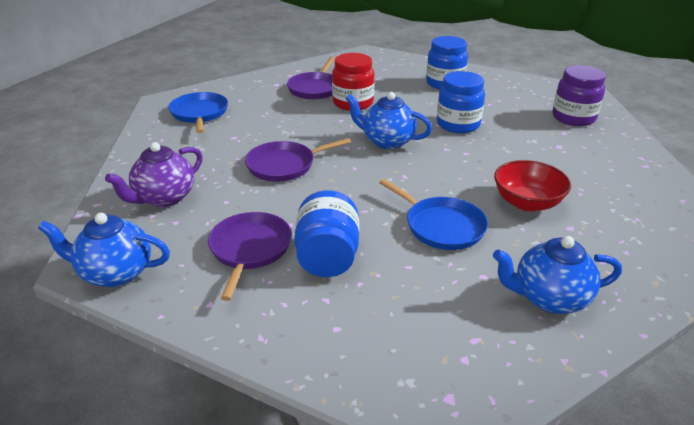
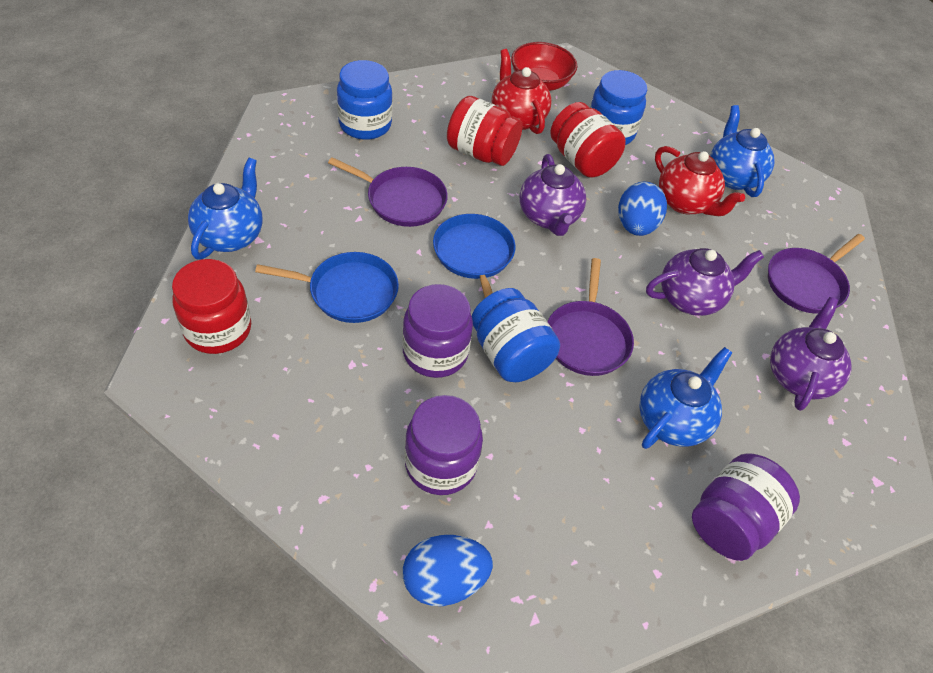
blue egg: 0 -> 2
purple jar: 1 -> 3
purple teapot: 1 -> 3
red jar: 1 -> 3
red teapot: 0 -> 2

